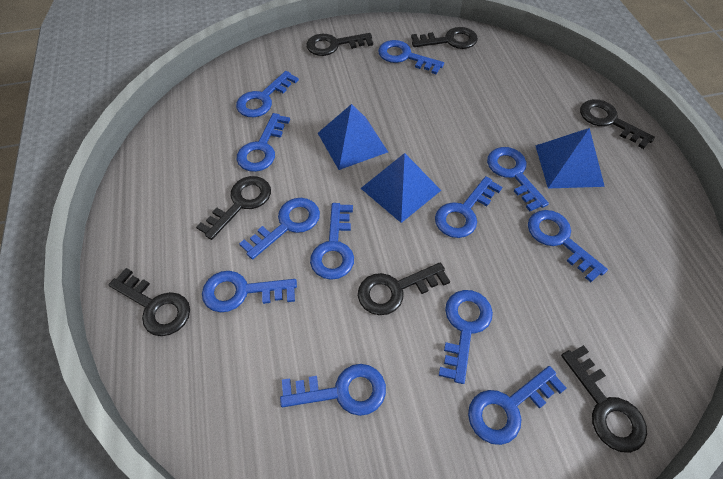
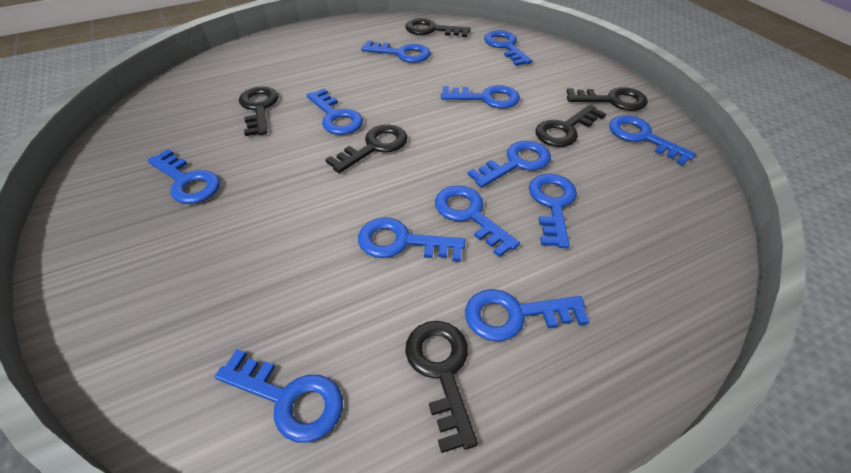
black key: 7 -> 6
blue pyramid: 3 -> 0

